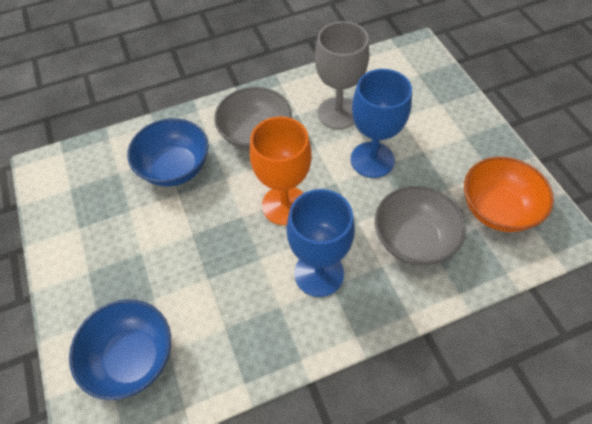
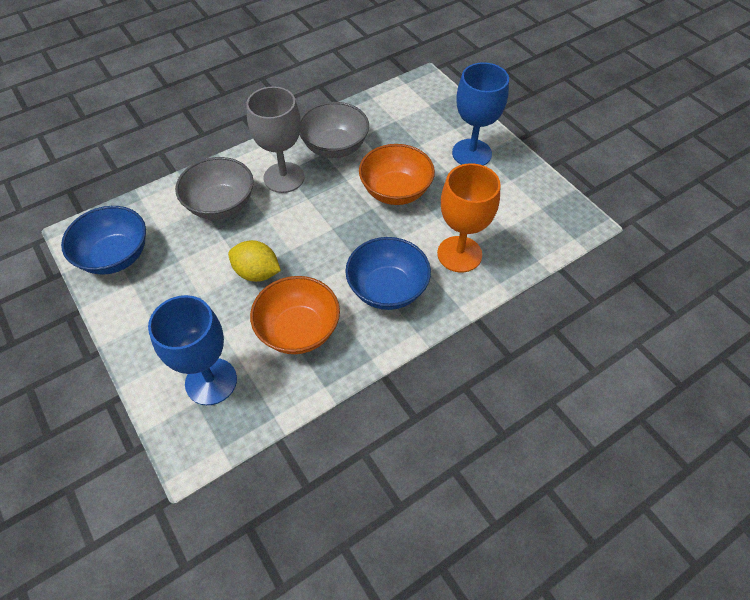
orange bowl: 1 -> 2
yellow lemon: 0 -> 1

